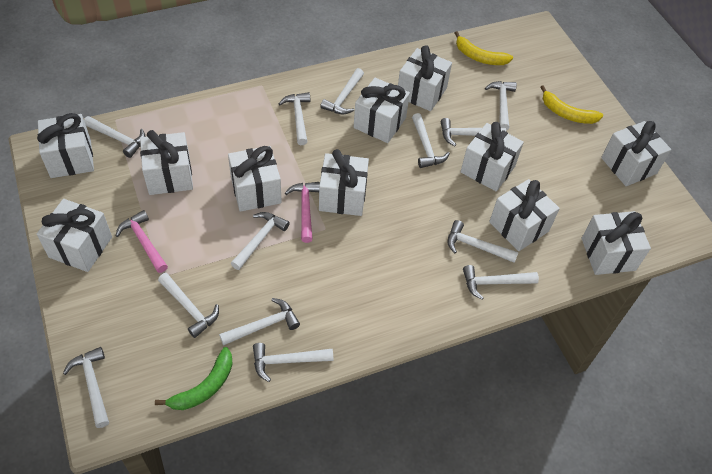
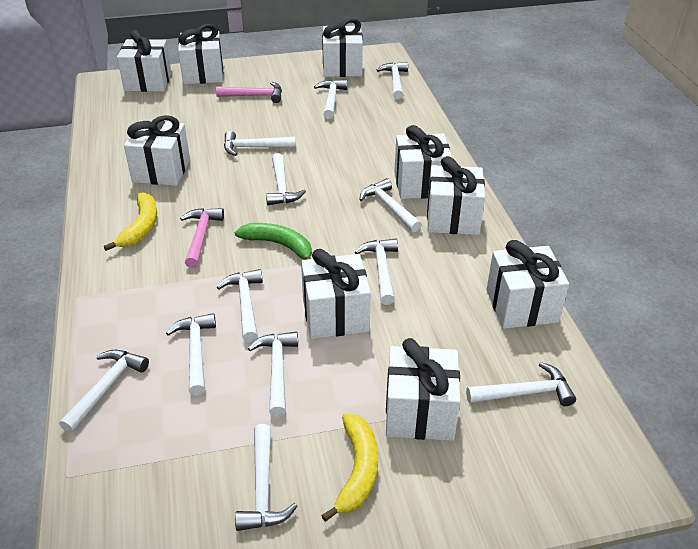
white gift: 11 -> 9
white hammer: 13 -> 12

